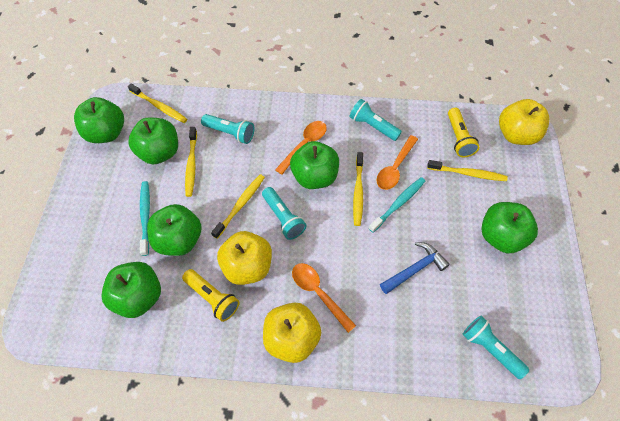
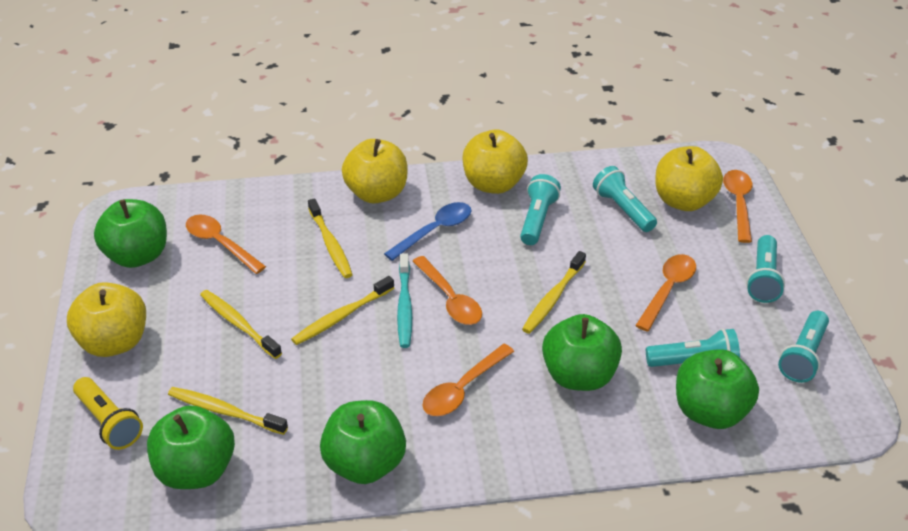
blue hammer: 1 -> 0
blue spoon: 0 -> 1
green apple: 6 -> 5
orange spoon: 3 -> 5
turquoise flashlight: 4 -> 5
turquoise toothbrush: 2 -> 1
yellow apple: 3 -> 4
yellow flashlight: 2 -> 1

